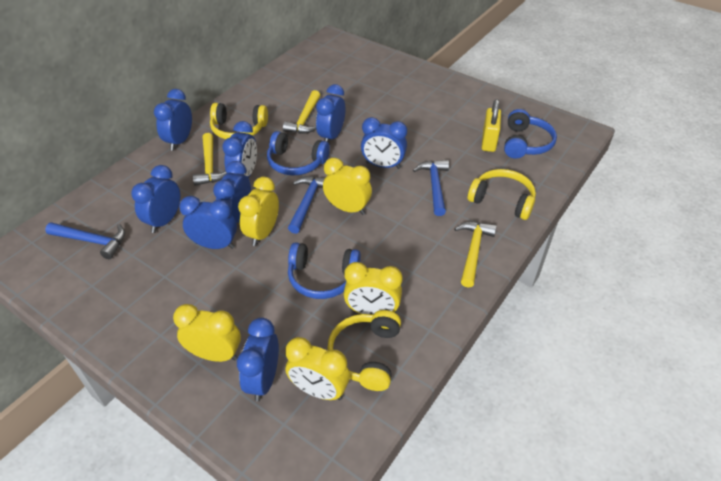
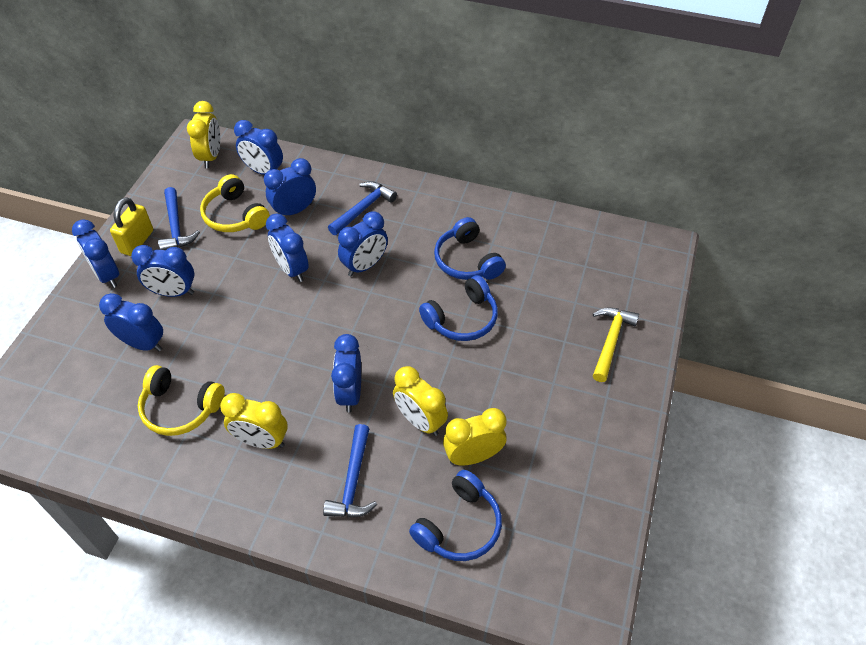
yellow clock: 5 -> 4
yellow hammer: 3 -> 1
yellow headphones: 3 -> 2

